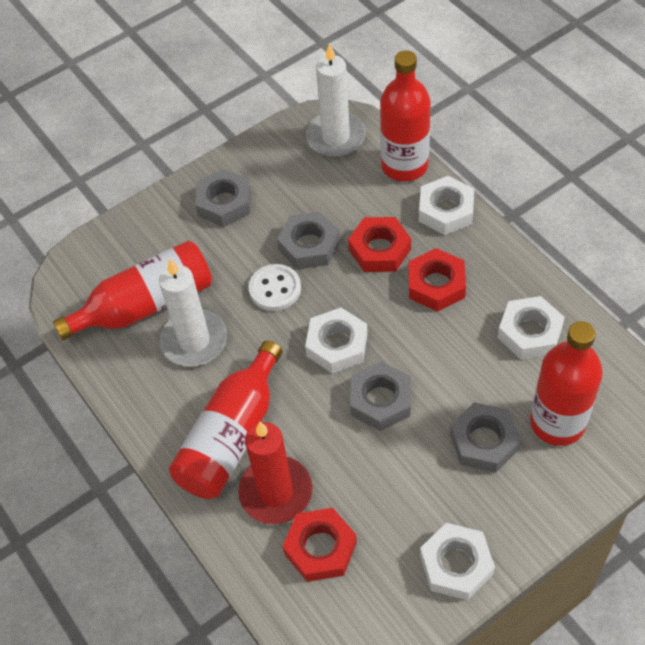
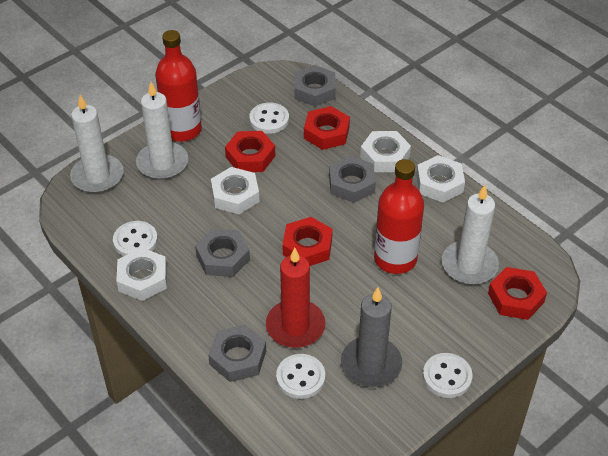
grey candle: 0 -> 1
red bottle: 4 -> 2
red nut: 3 -> 4
white button: 1 -> 4
white candle: 2 -> 3

